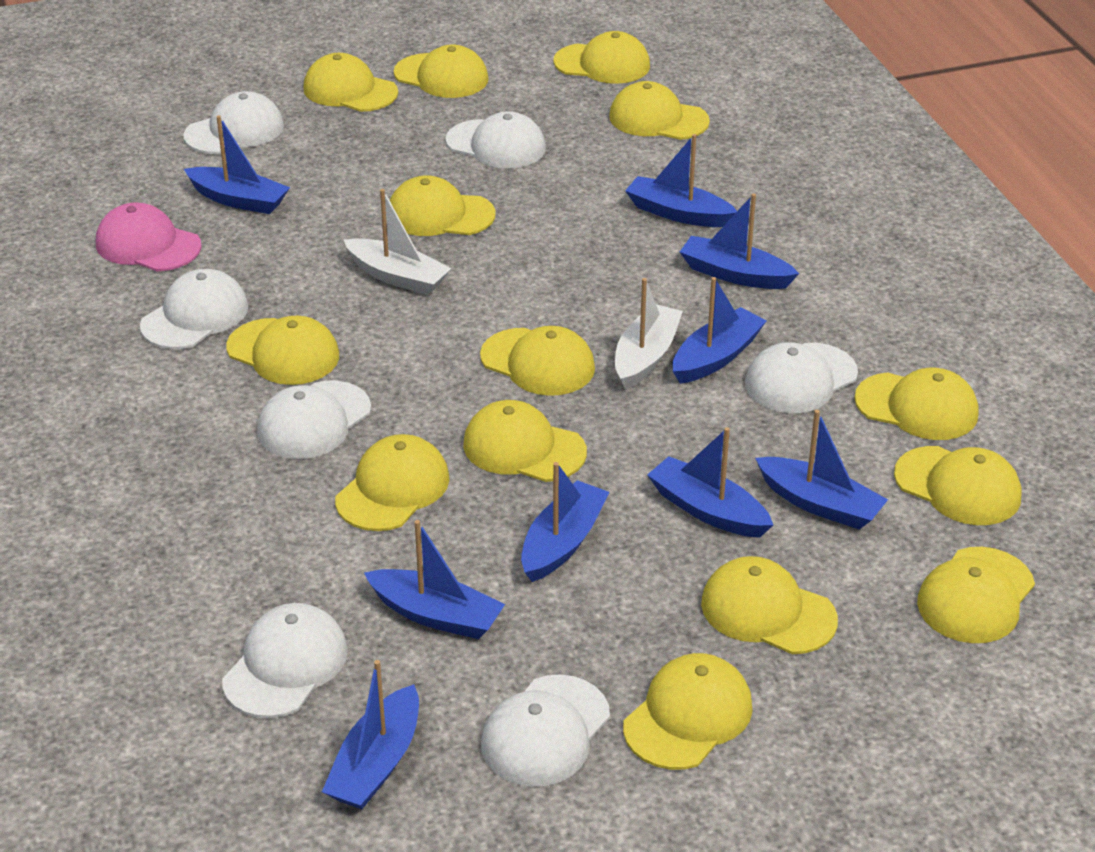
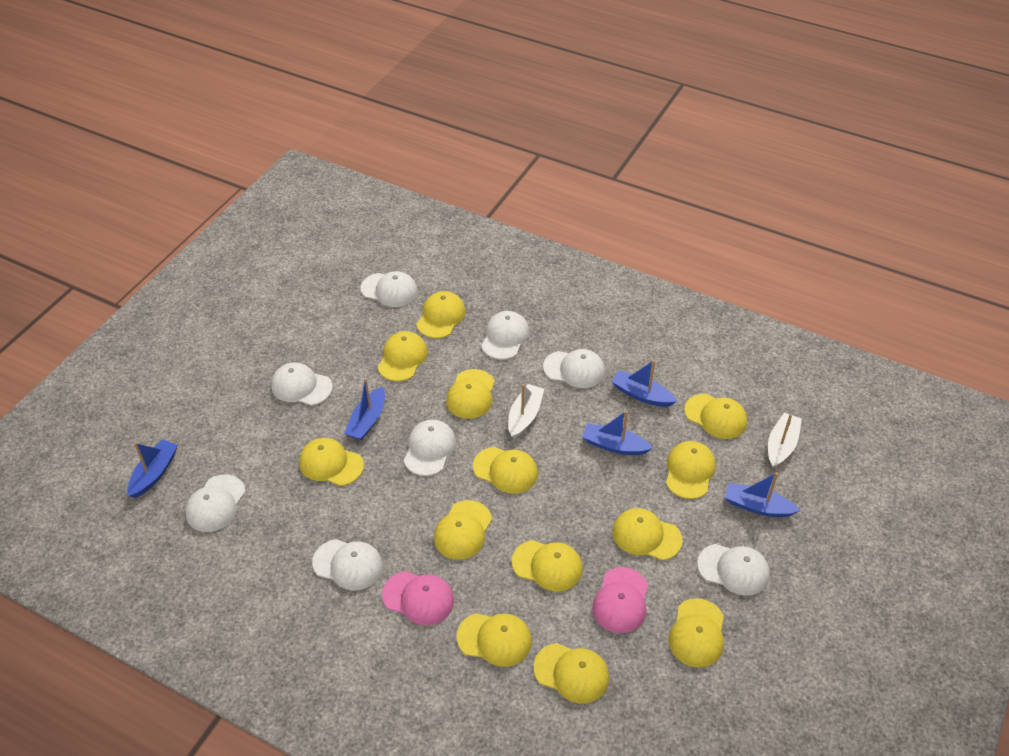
blue boat: 9 -> 5
pink cap: 1 -> 2
white cap: 7 -> 8
yellow cap: 14 -> 13

